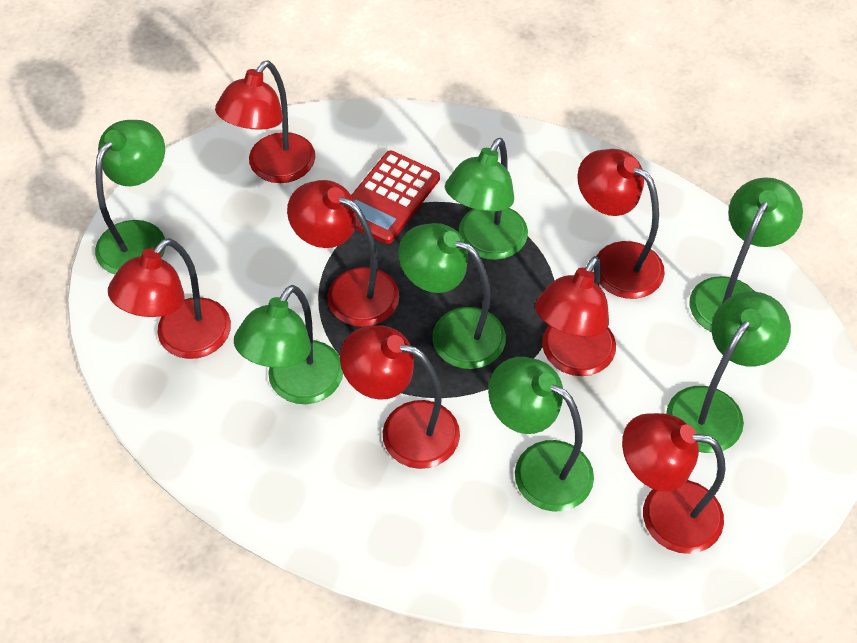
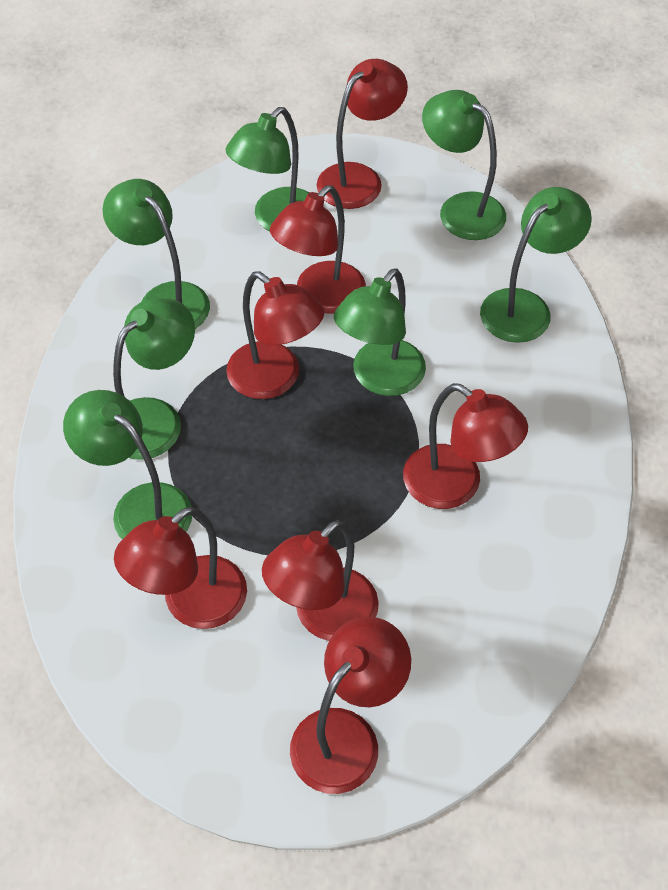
red calculator: 1 -> 0

